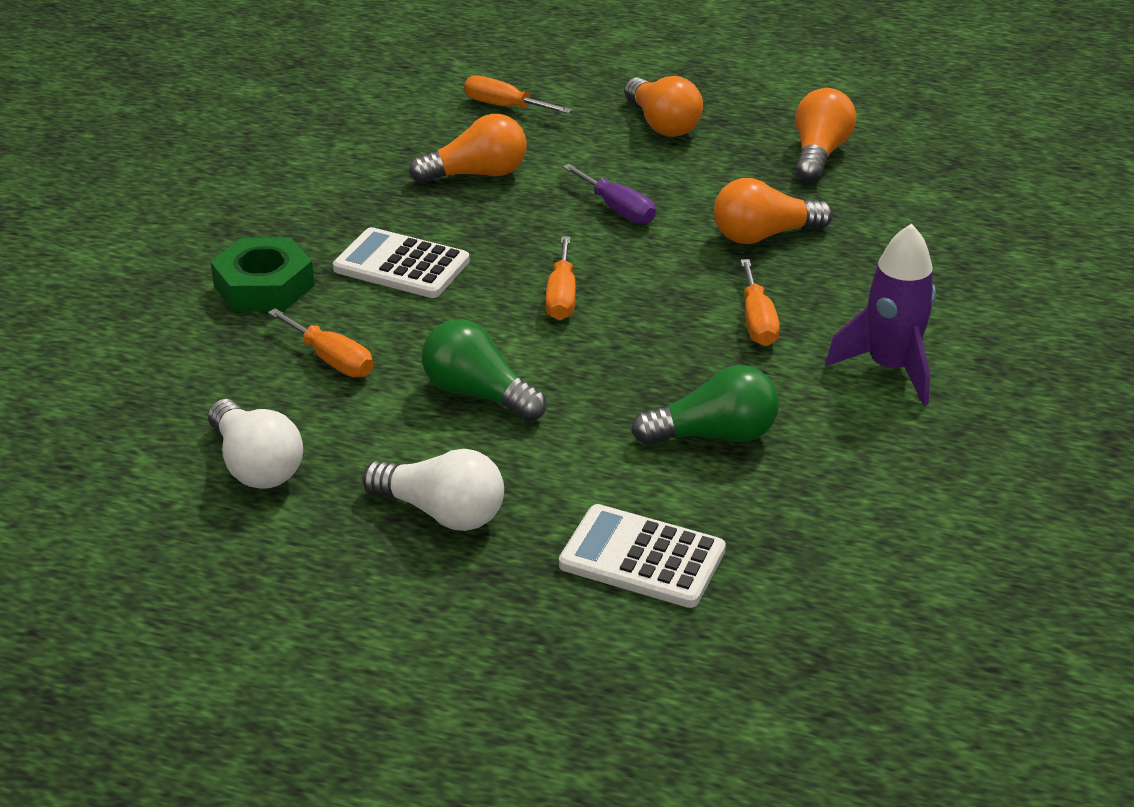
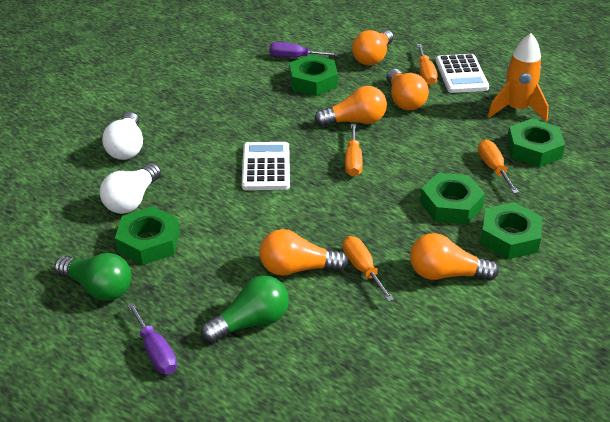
green nut: 1 -> 5
orange light bulb: 4 -> 5
orange rocket: 0 -> 1
purple rocket: 1 -> 0
purple screwdriver: 1 -> 2

